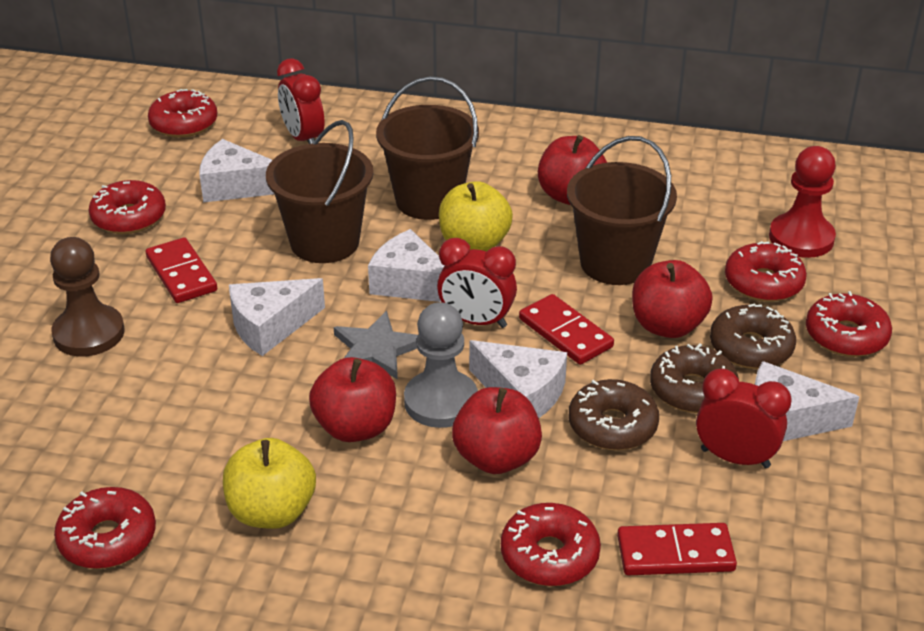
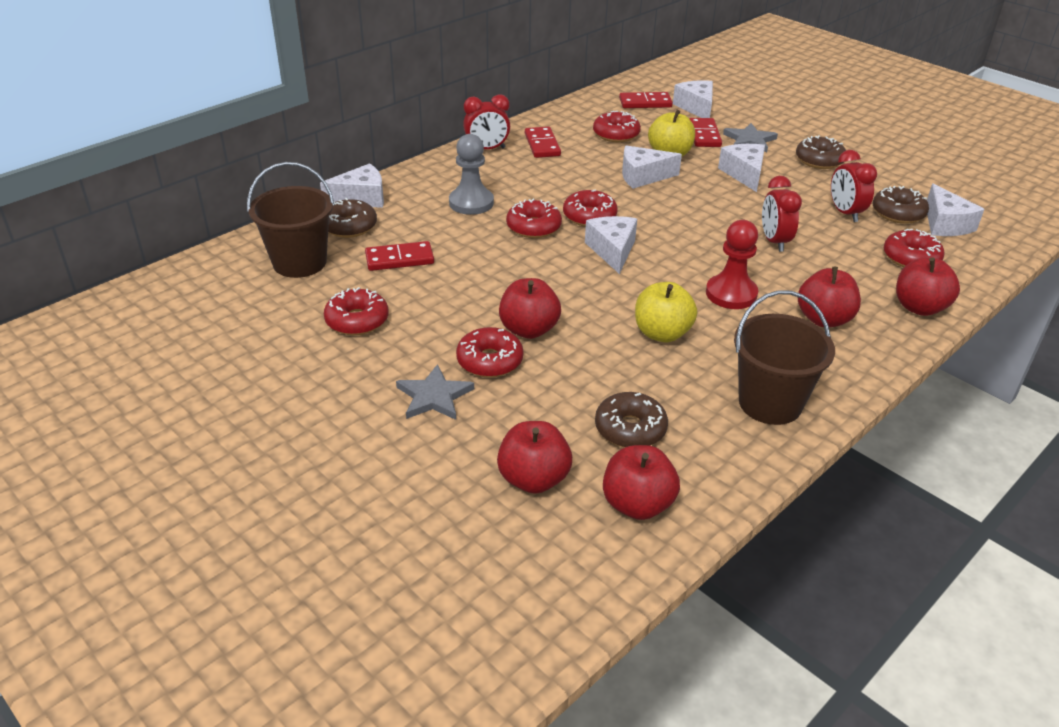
brown bucket: 3 -> 2
brown donut: 3 -> 4
brown pawn: 1 -> 0
grey star: 1 -> 2
red apple: 4 -> 5
red domino: 3 -> 4
white cheese: 5 -> 6

